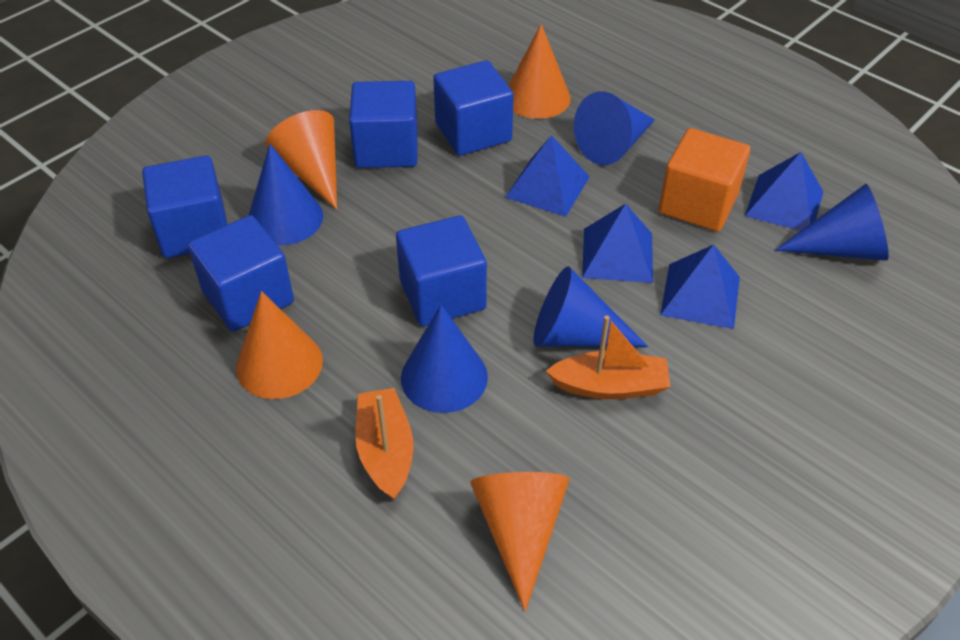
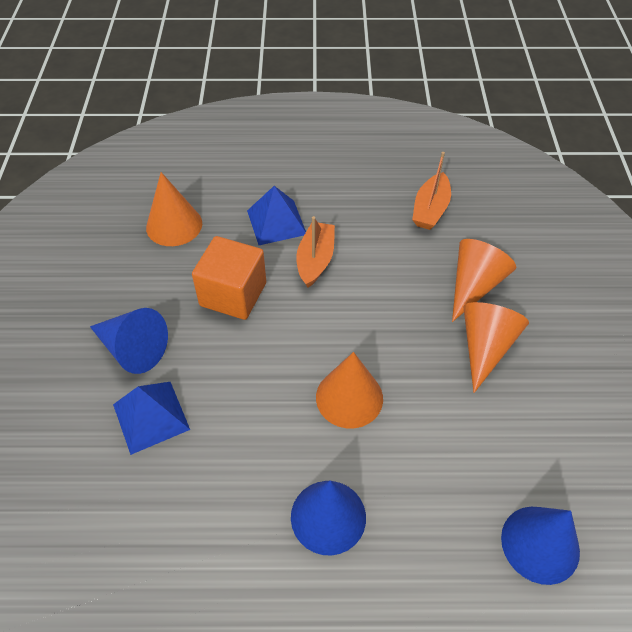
blue cone: 5 -> 3
blue cube: 5 -> 0
blue pyramid: 4 -> 2

